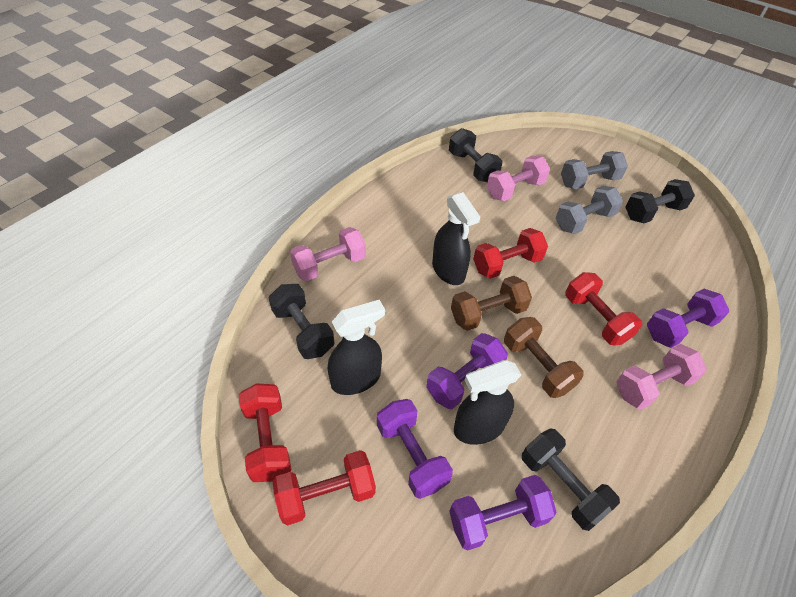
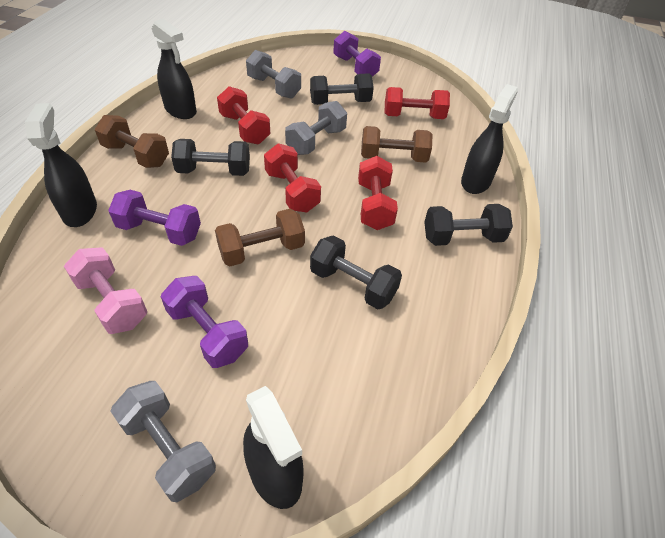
black spray bottle: 3 -> 4
brown dumbbell: 2 -> 3
grey dumbbell: 2 -> 3
pink dumbbell: 3 -> 1
purple dumbbell: 4 -> 3

